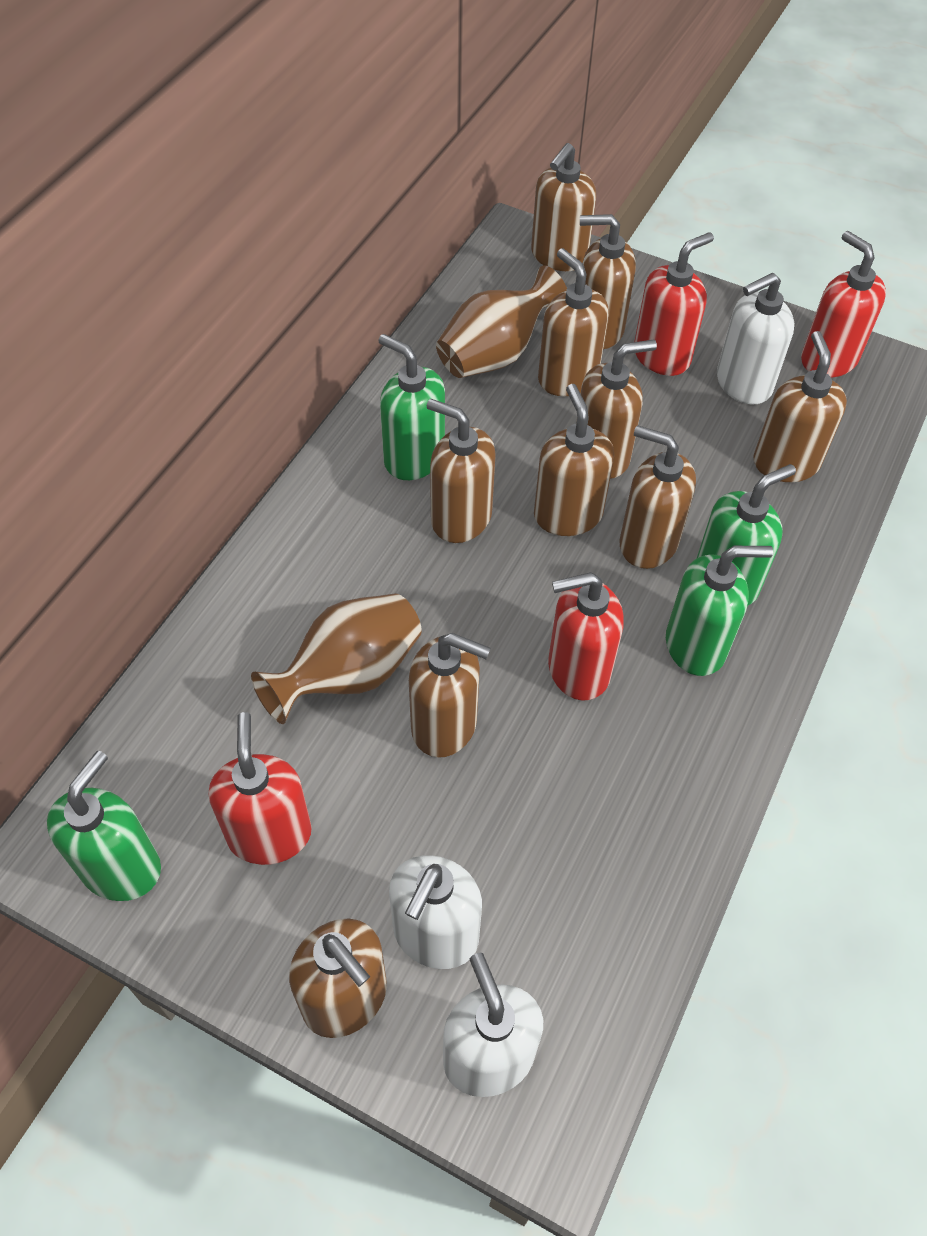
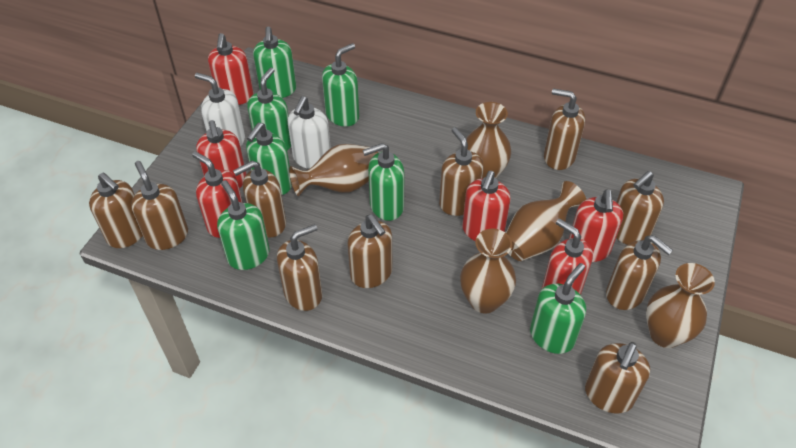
brown vase: 2 -> 5
green soap dispenser: 4 -> 7
red soap dispenser: 4 -> 6
white soap dispenser: 3 -> 2

